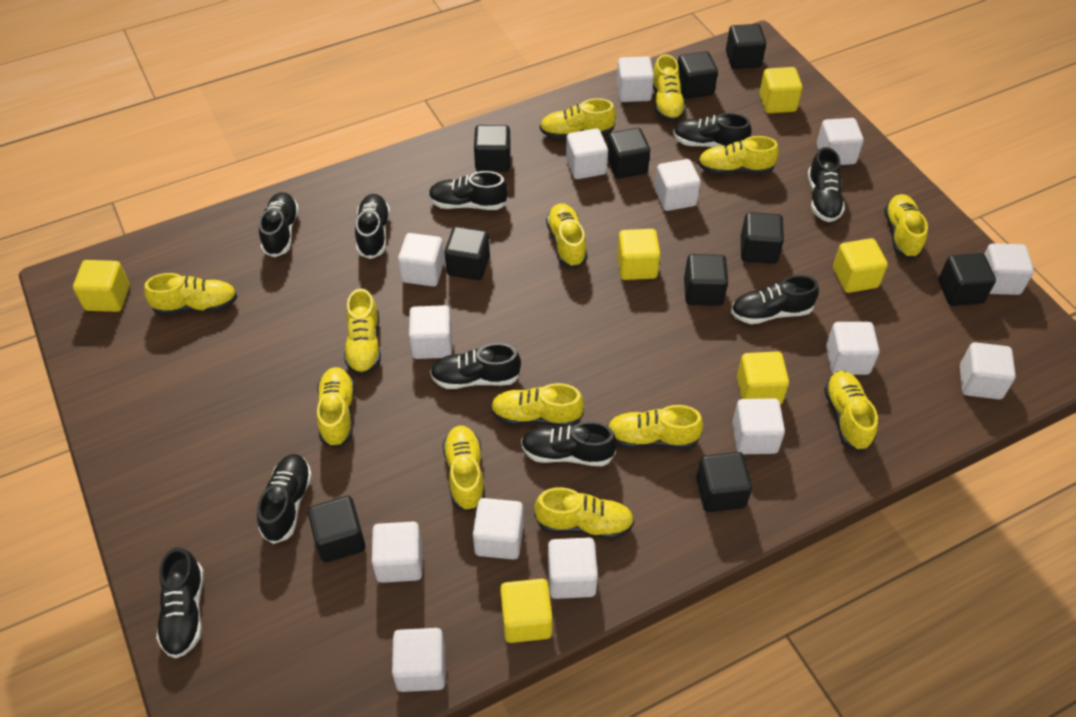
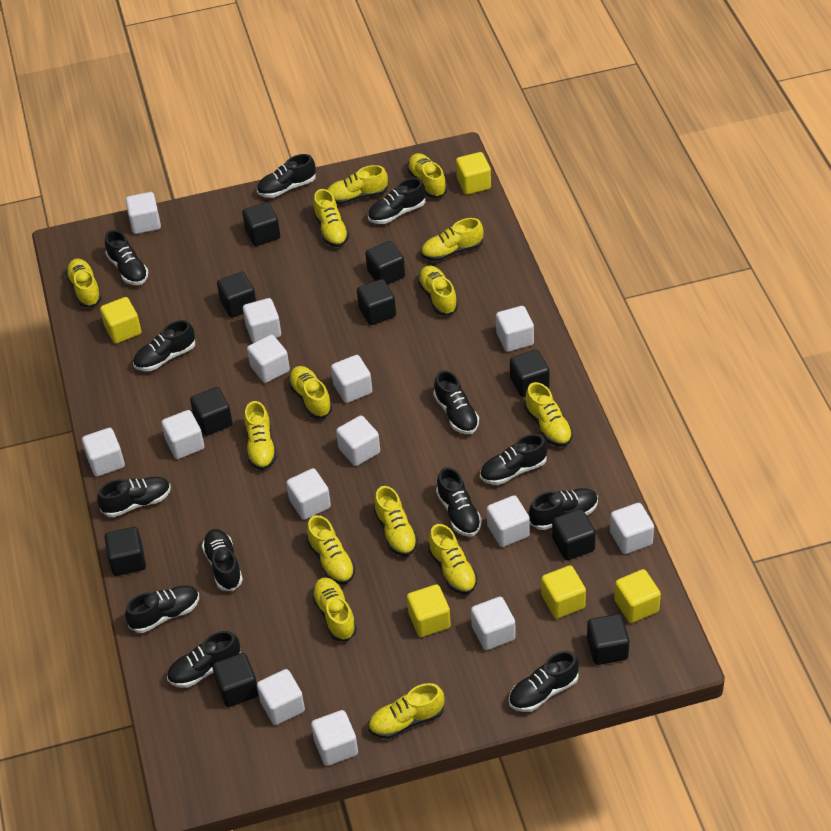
black shoe: 10 -> 13
yellow cube: 6 -> 5
yellow shoe: 13 -> 14

